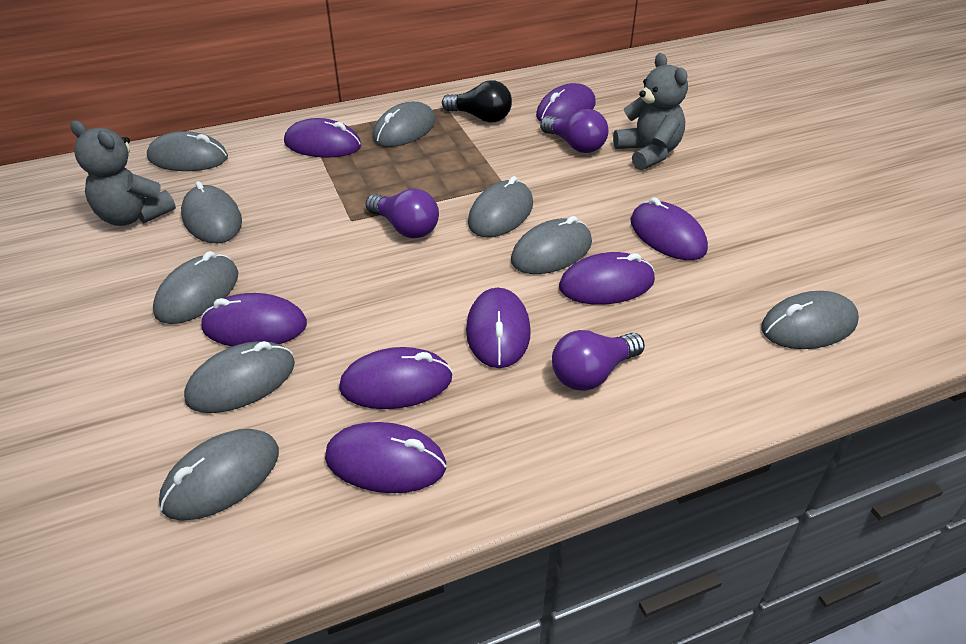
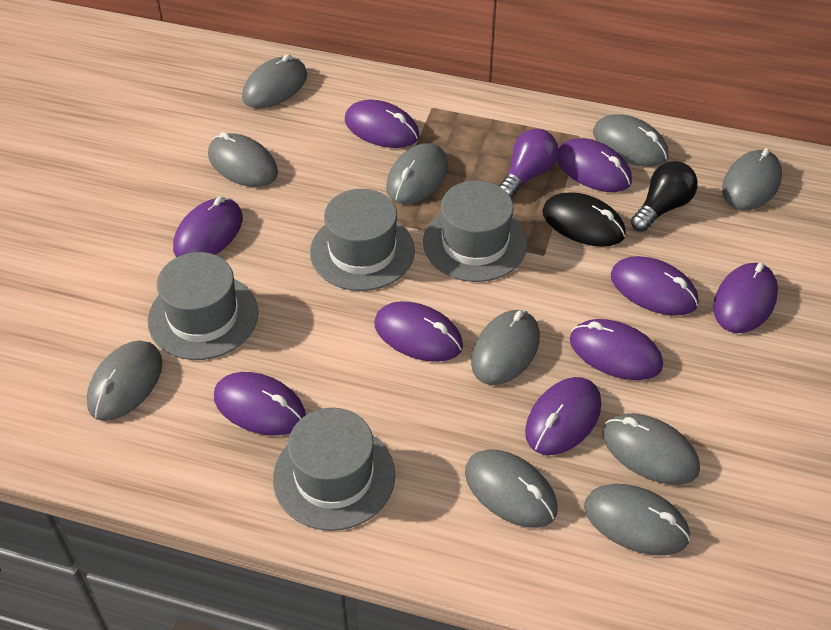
black mouse: 0 -> 1
grey hat: 0 -> 4
grey mouse: 9 -> 10
grey teddy bear: 2 -> 0
purple light bulb: 3 -> 1
purple mouse: 8 -> 9

